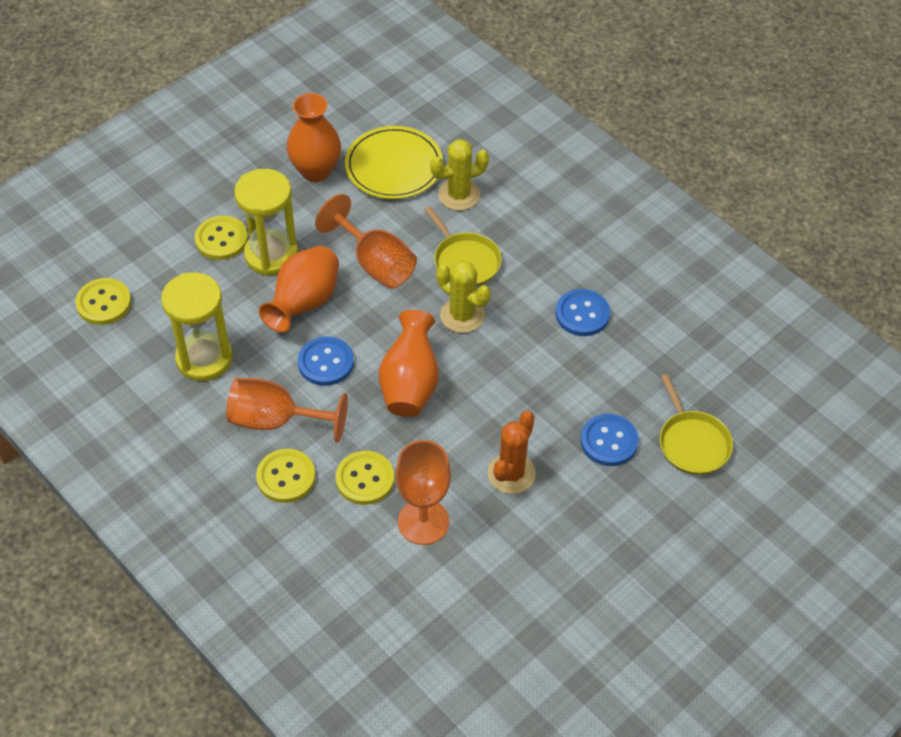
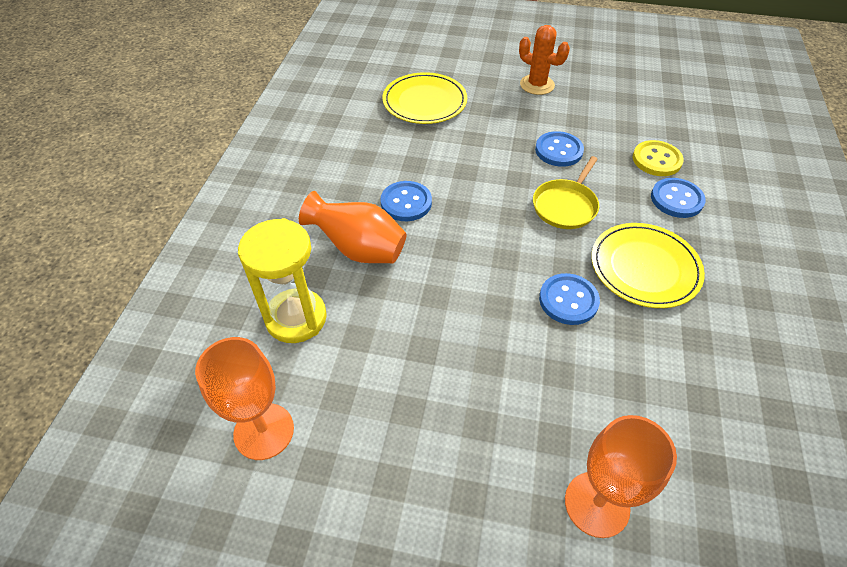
blue button: 3 -> 4
orange goblet: 3 -> 2
orange vase: 3 -> 1
yellow button: 4 -> 1
yellow cactus: 2 -> 0
yellow hourglass: 2 -> 1
yellow pan: 2 -> 1
yellow plate: 1 -> 2

